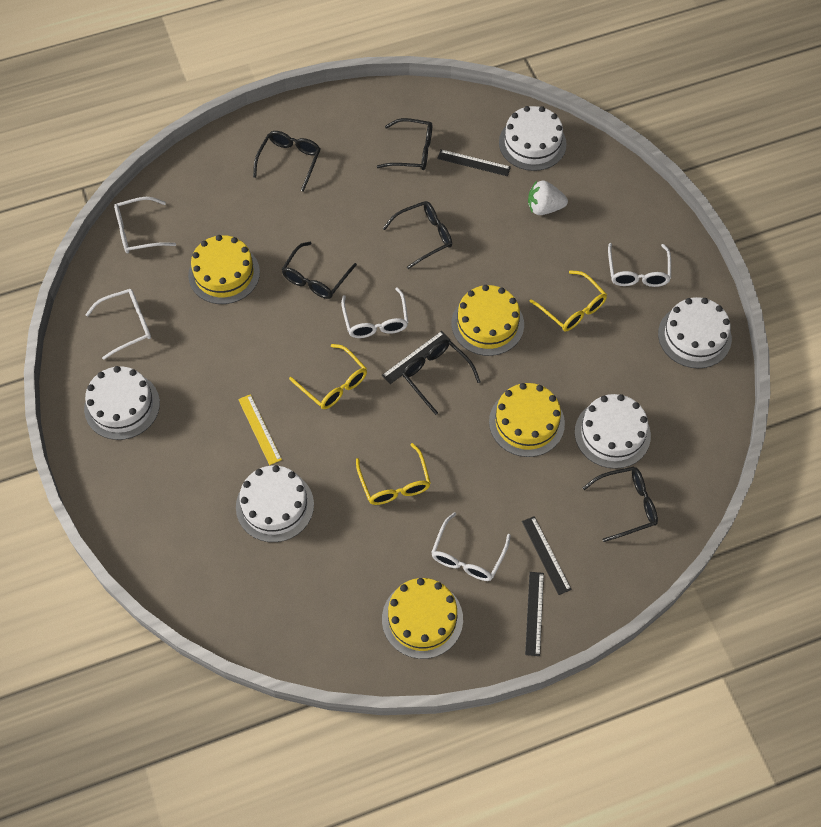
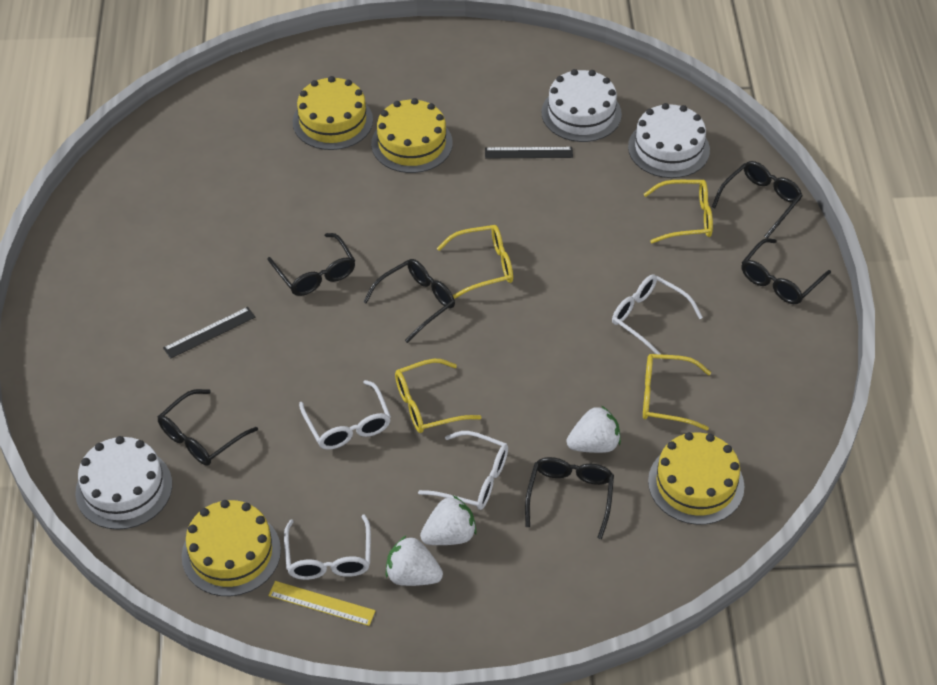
black ruler: 4 -> 2
white cake: 5 -> 3
white glasses: 5 -> 4
white strawberry: 1 -> 3
yellow glasses: 3 -> 4

